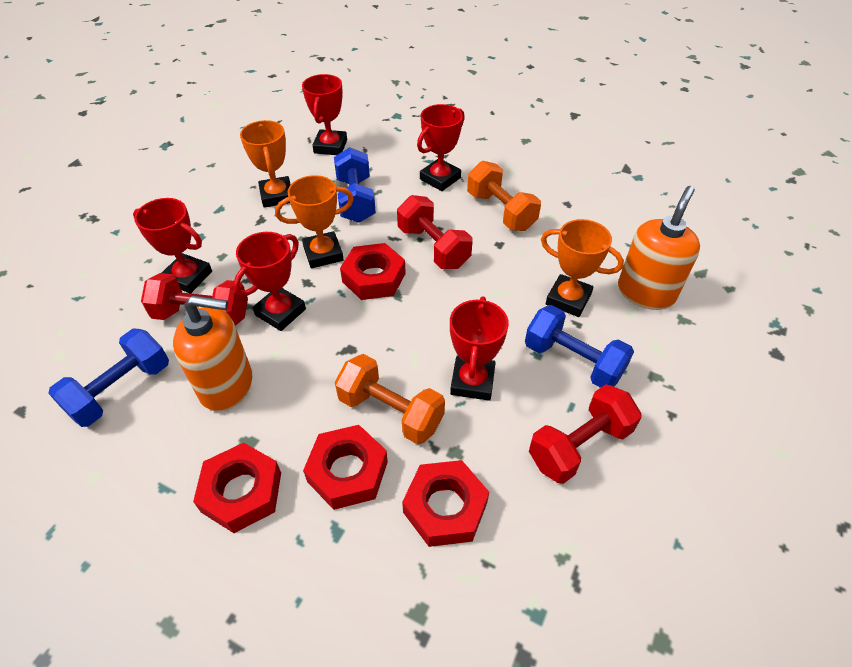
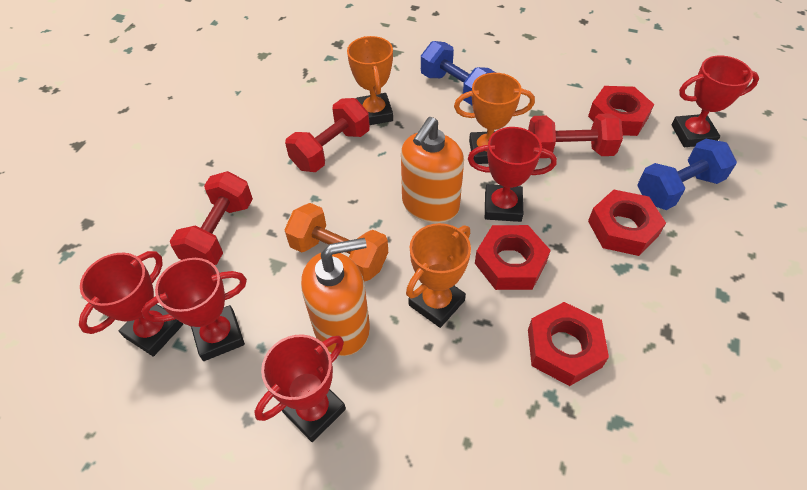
blue dumbbell: 3 -> 2
orange dumbbell: 2 -> 1

